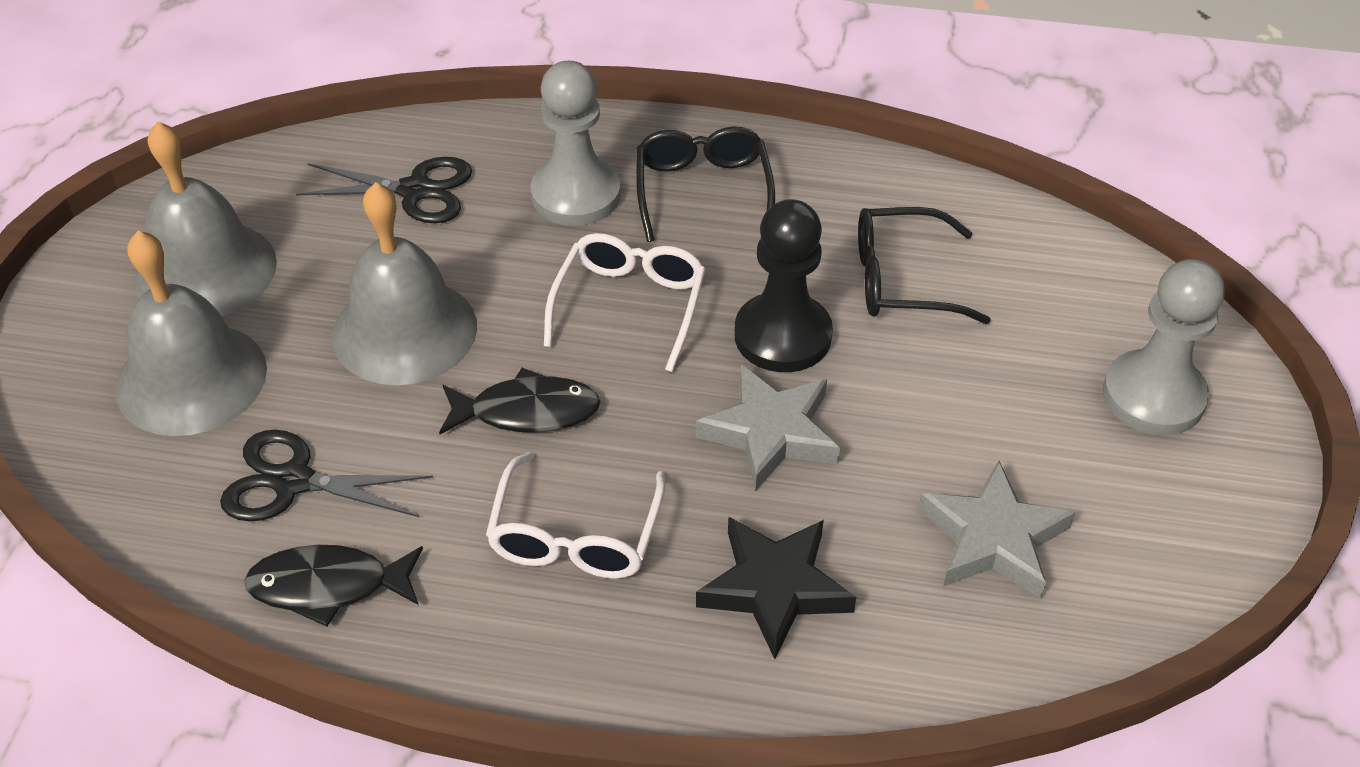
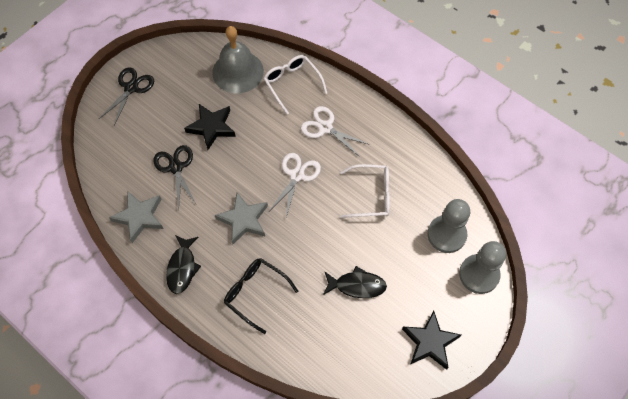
black glasses: 2 -> 1
black pawn: 1 -> 0
black star: 1 -> 2
grey bell: 3 -> 1
white scissors: 0 -> 2

